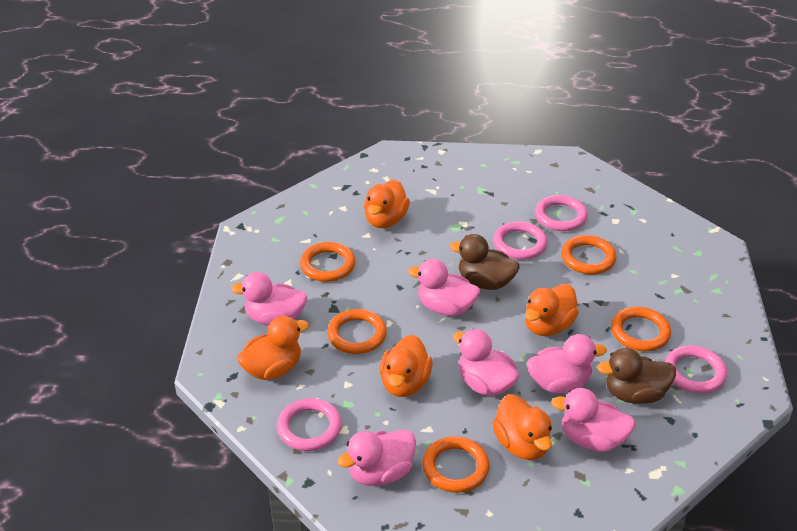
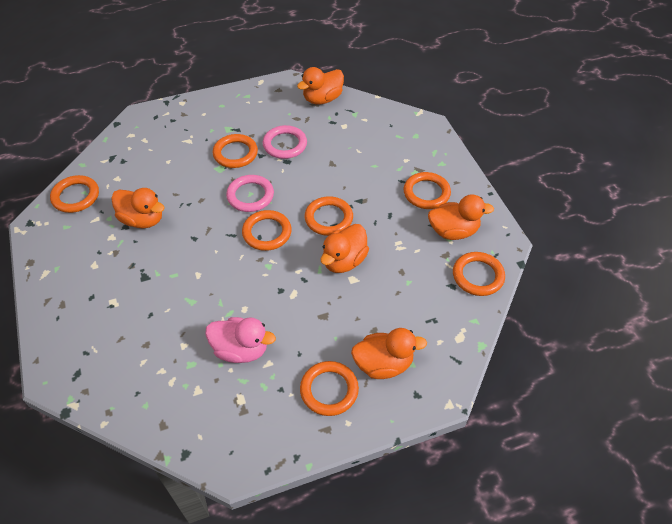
brown duck: 2 -> 0
orange ring: 5 -> 7
pink duck: 6 -> 1
pink ring: 4 -> 2

